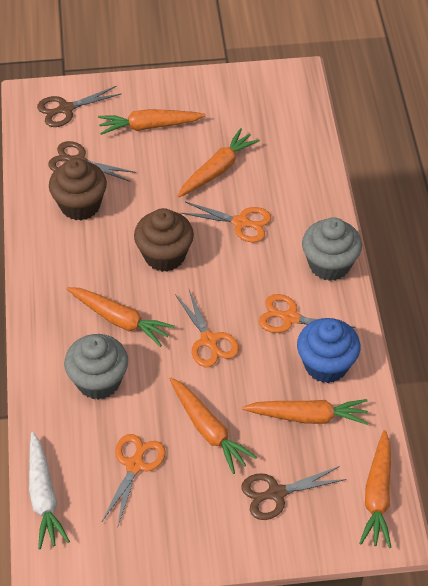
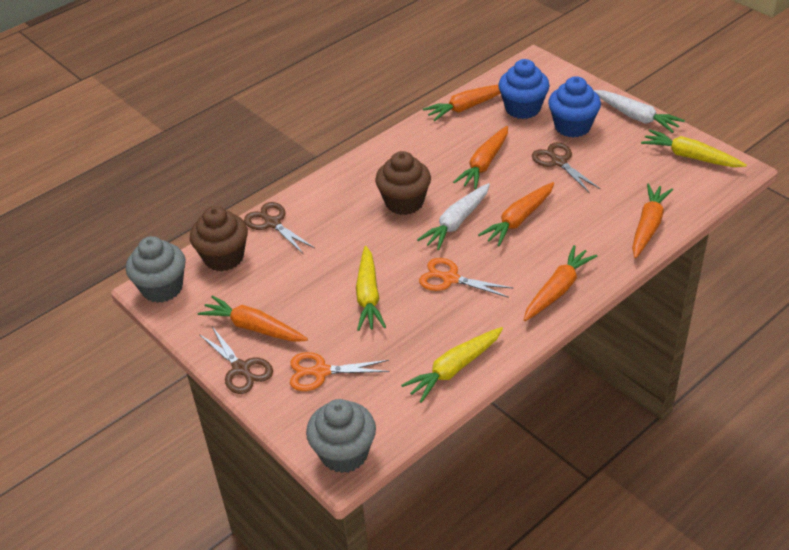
blue cupcake: 1 -> 2
orange scissors: 4 -> 2
white carrot: 1 -> 2
yellow carrot: 0 -> 3

